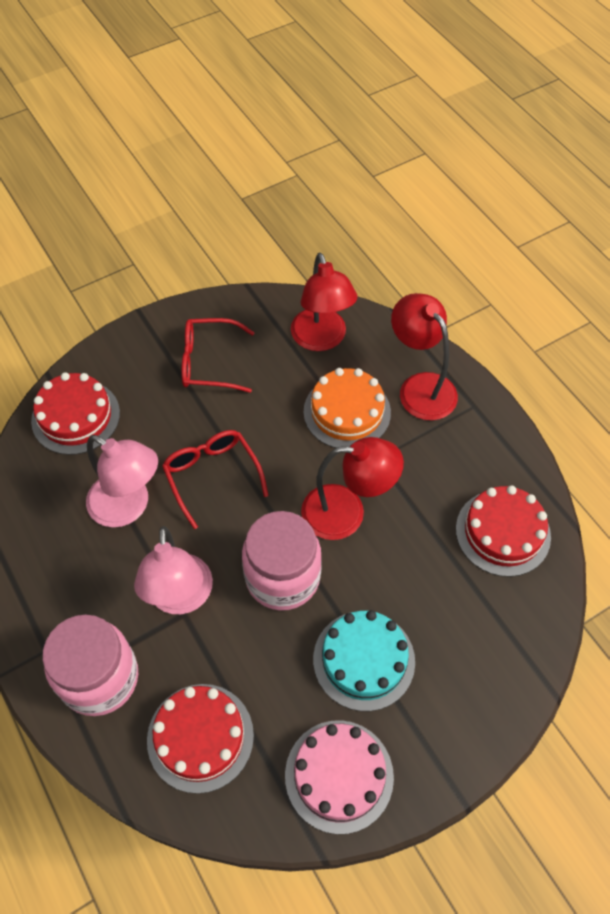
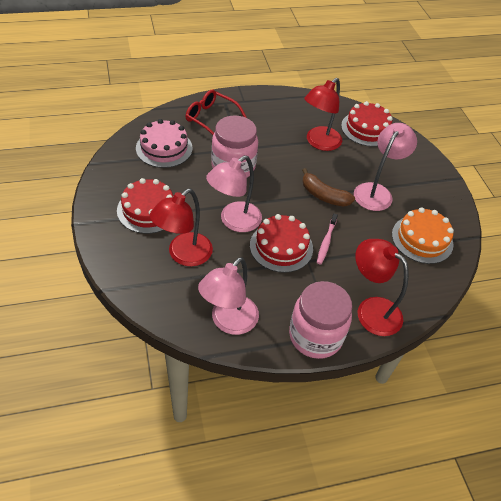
brown banana: 0 -> 1
pink lamp: 2 -> 3
pink toothbrush: 0 -> 1
red glasses: 2 -> 1
turquoise cake: 1 -> 0

